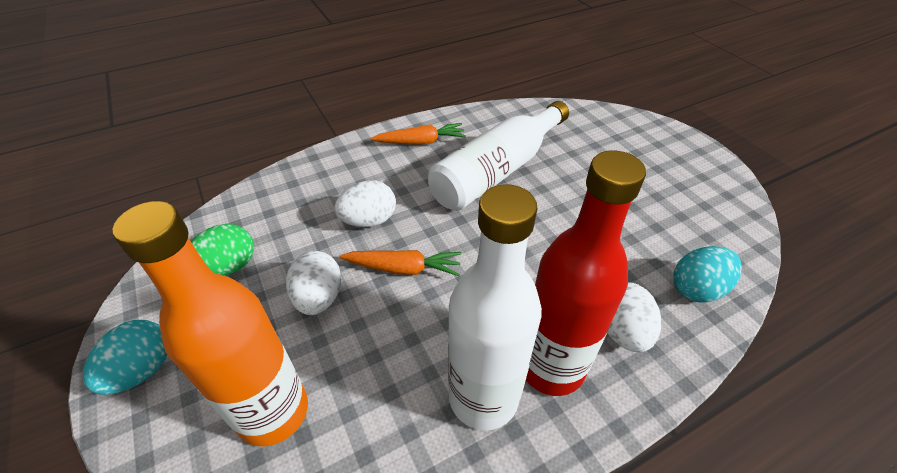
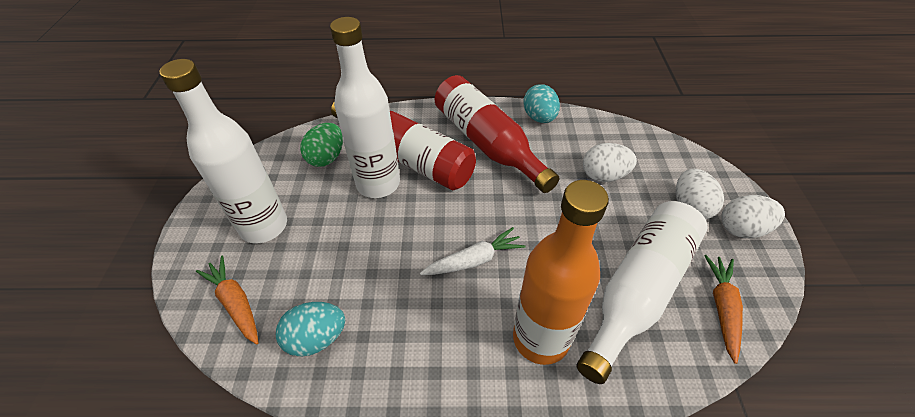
red bottle: 1 -> 2
white bottle: 2 -> 3
white carrot: 0 -> 1

